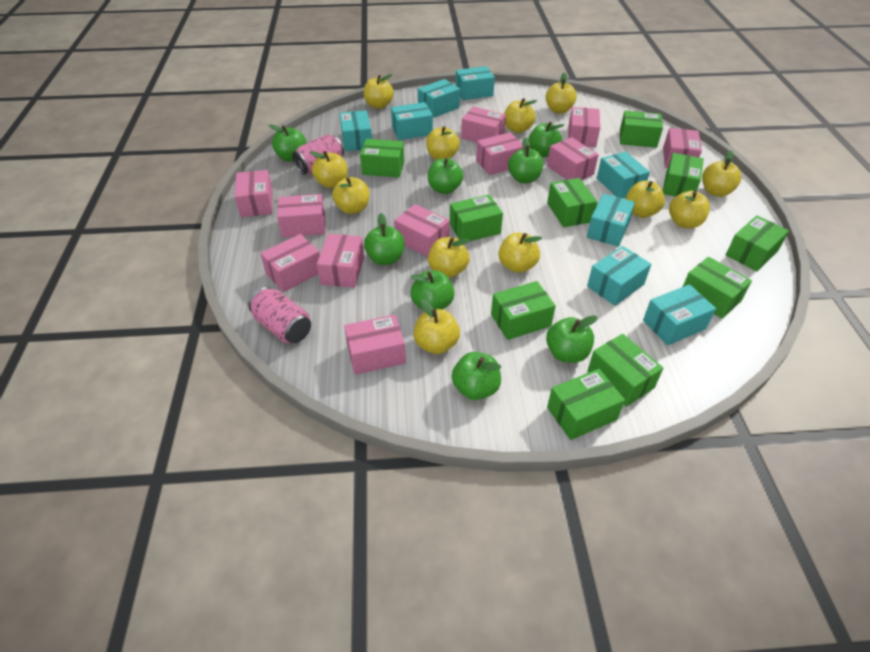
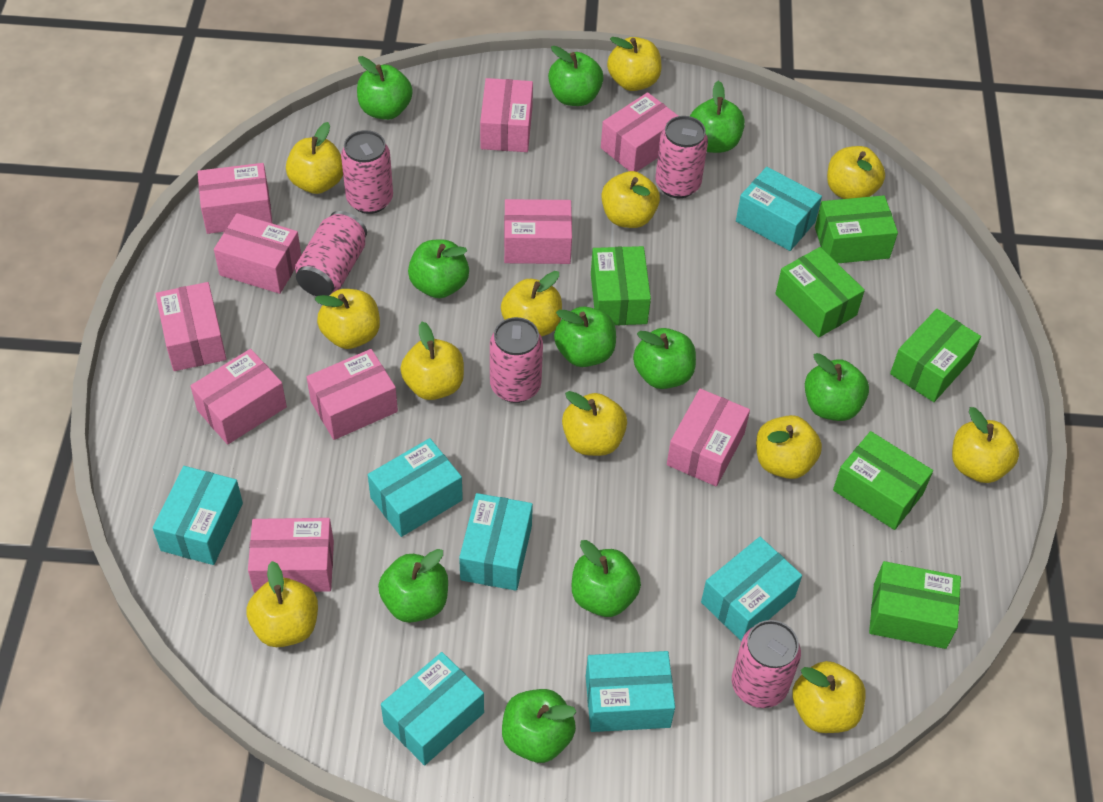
green apple: 8 -> 10
green box: 10 -> 6
pink box: 11 -> 10
pink can: 2 -> 5
turquoise box: 8 -> 7

